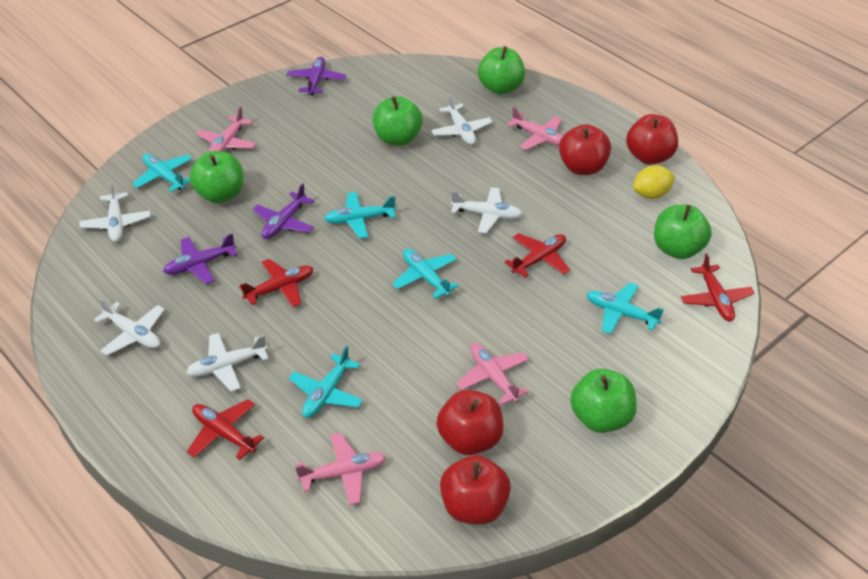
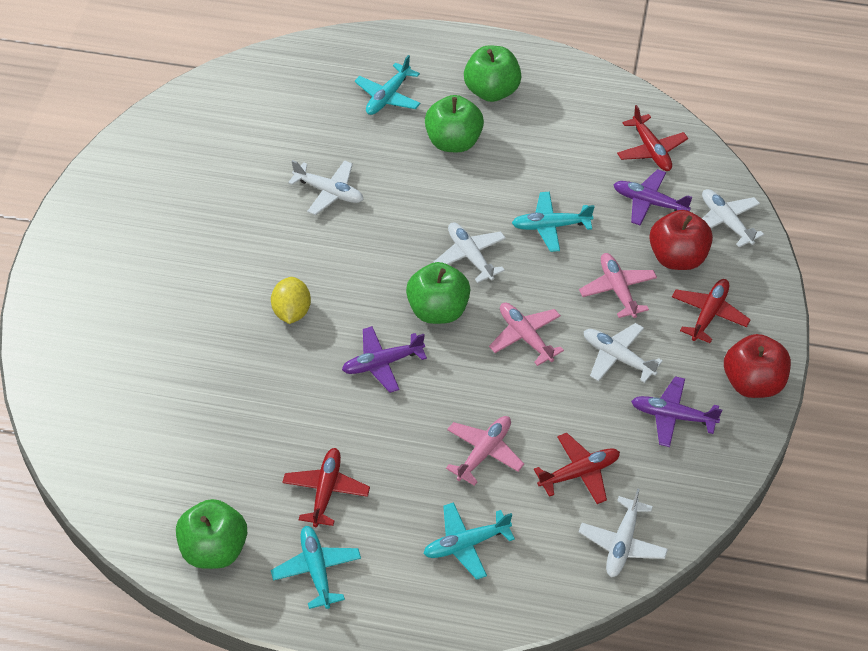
green apple: 5 -> 4
pink plane: 4 -> 3
red apple: 4 -> 2
turquoise plane: 5 -> 4

